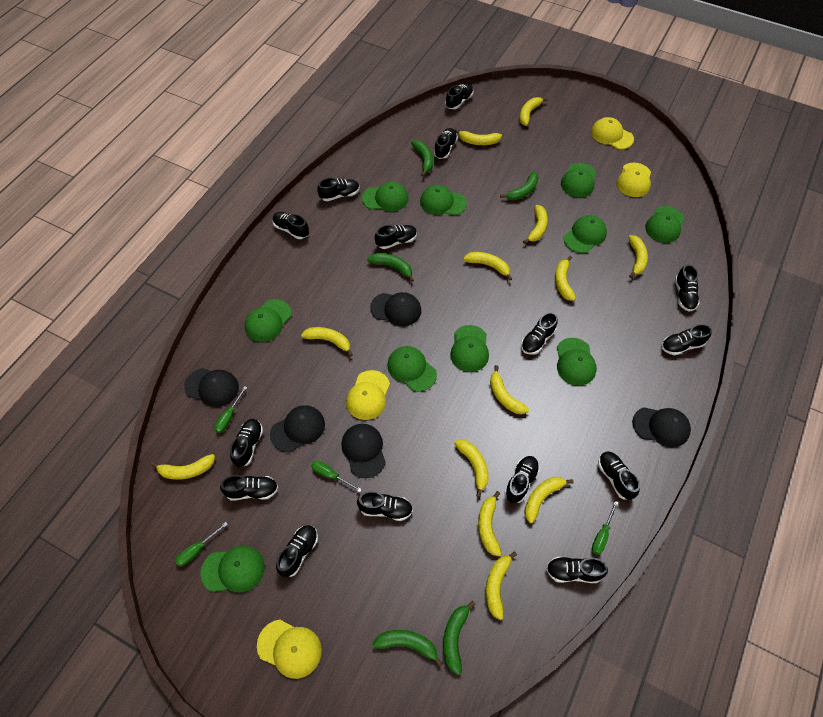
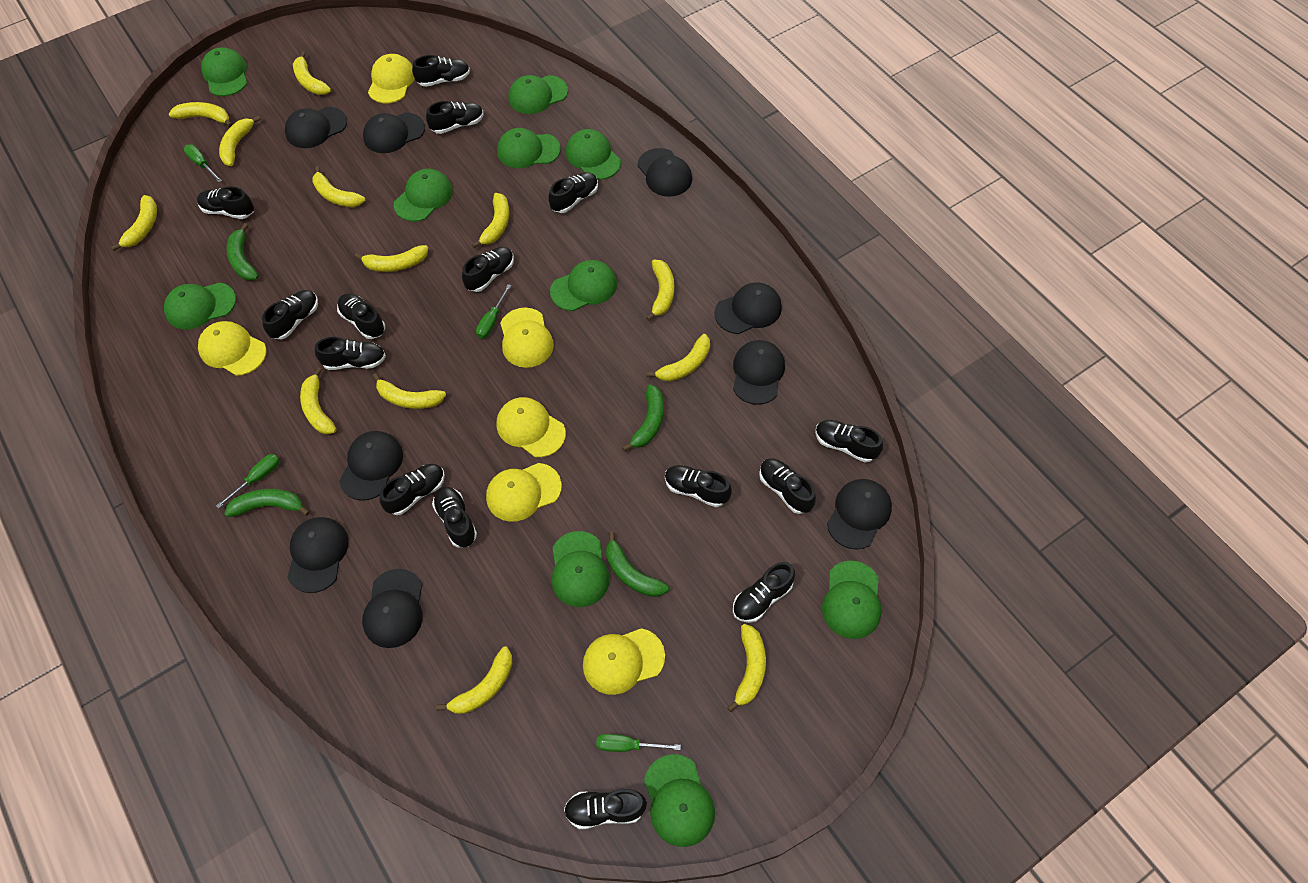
black cap: 5 -> 9
green banana: 5 -> 4
yellow cap: 4 -> 6

